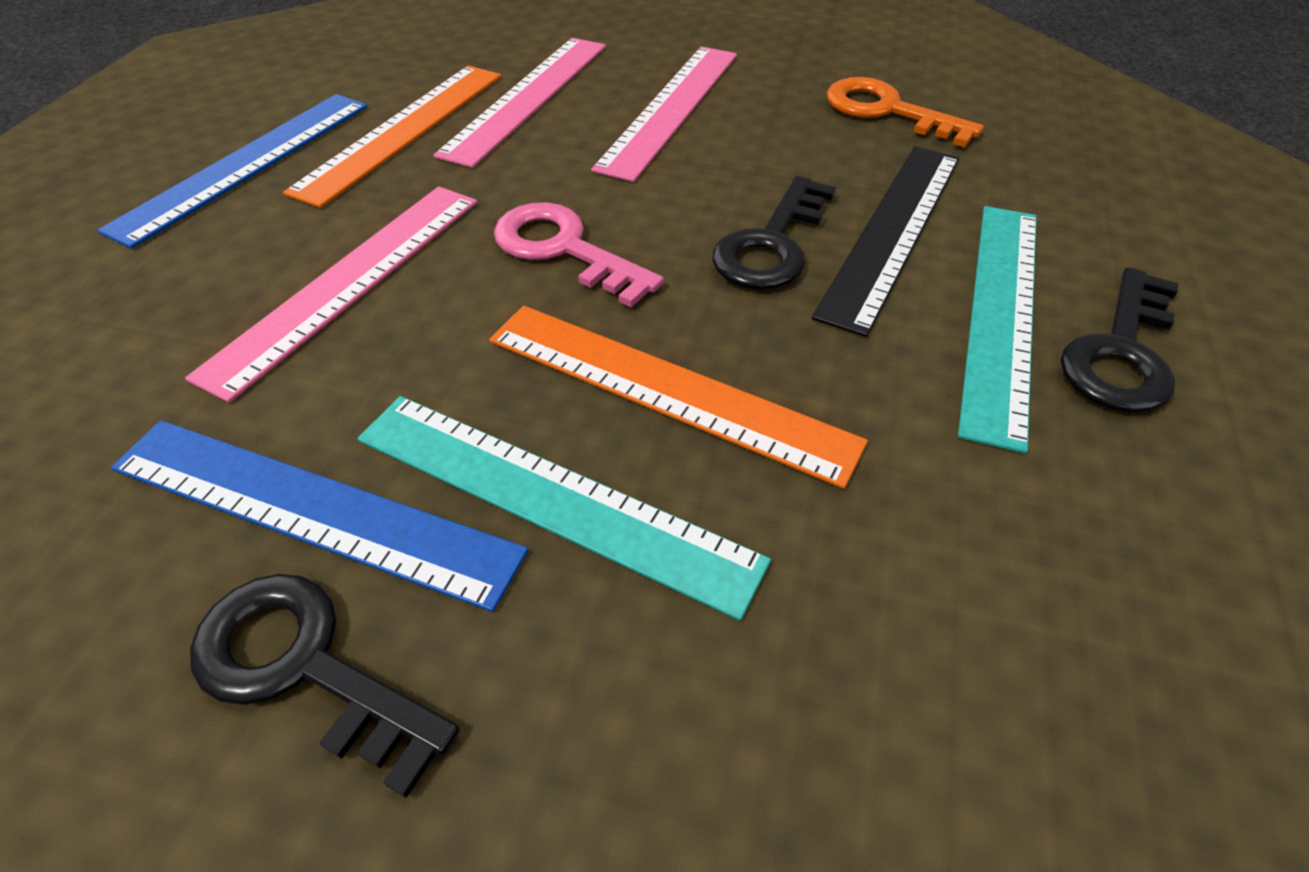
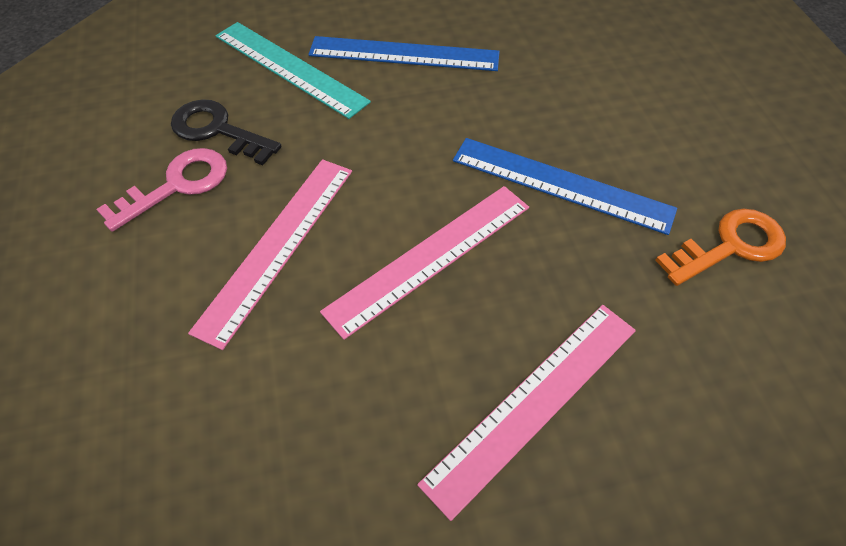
black key: 3 -> 1
black ruler: 1 -> 0
orange ruler: 2 -> 0
turquoise ruler: 2 -> 1

